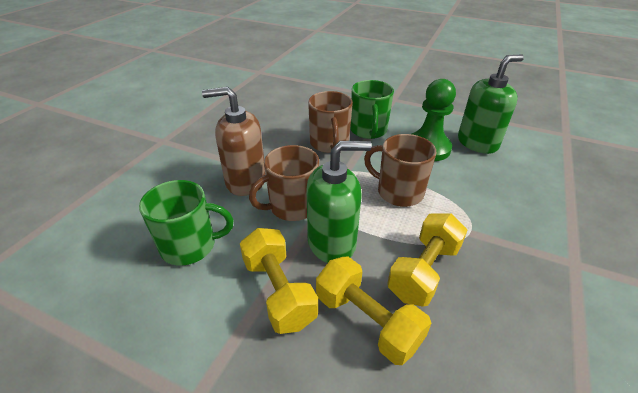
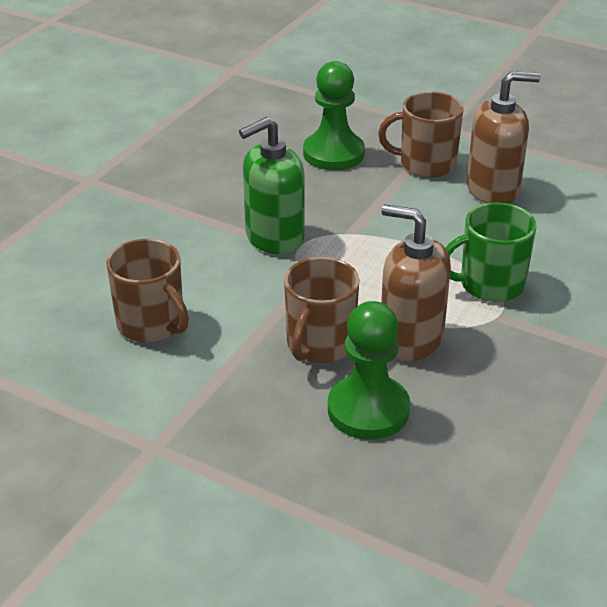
brown soap dispenser: 1 -> 2
green mug: 2 -> 1
green pawn: 1 -> 2
green soap dispenser: 2 -> 1
yellow dumbbell: 3 -> 0

